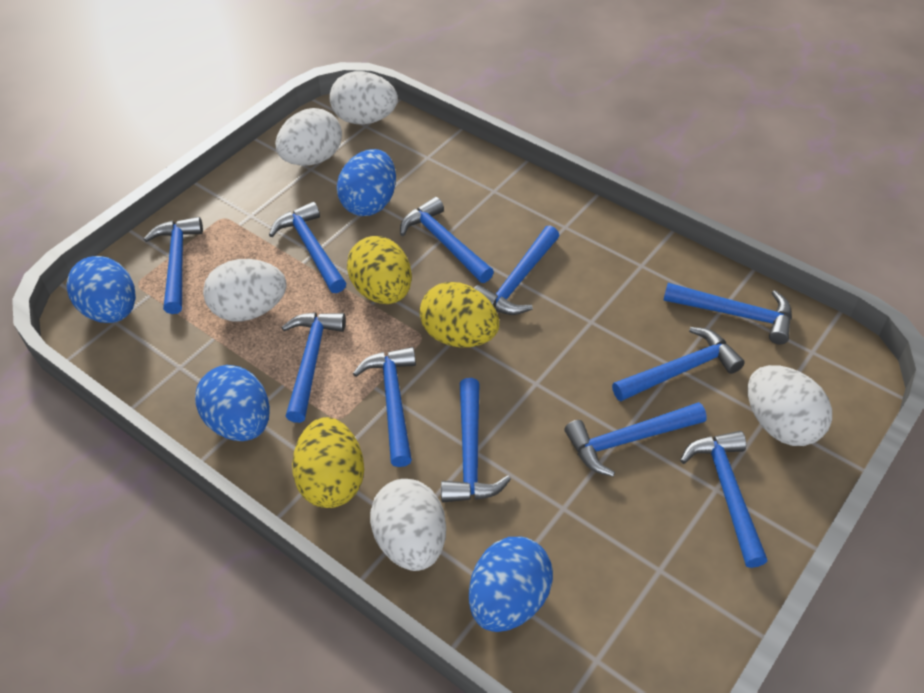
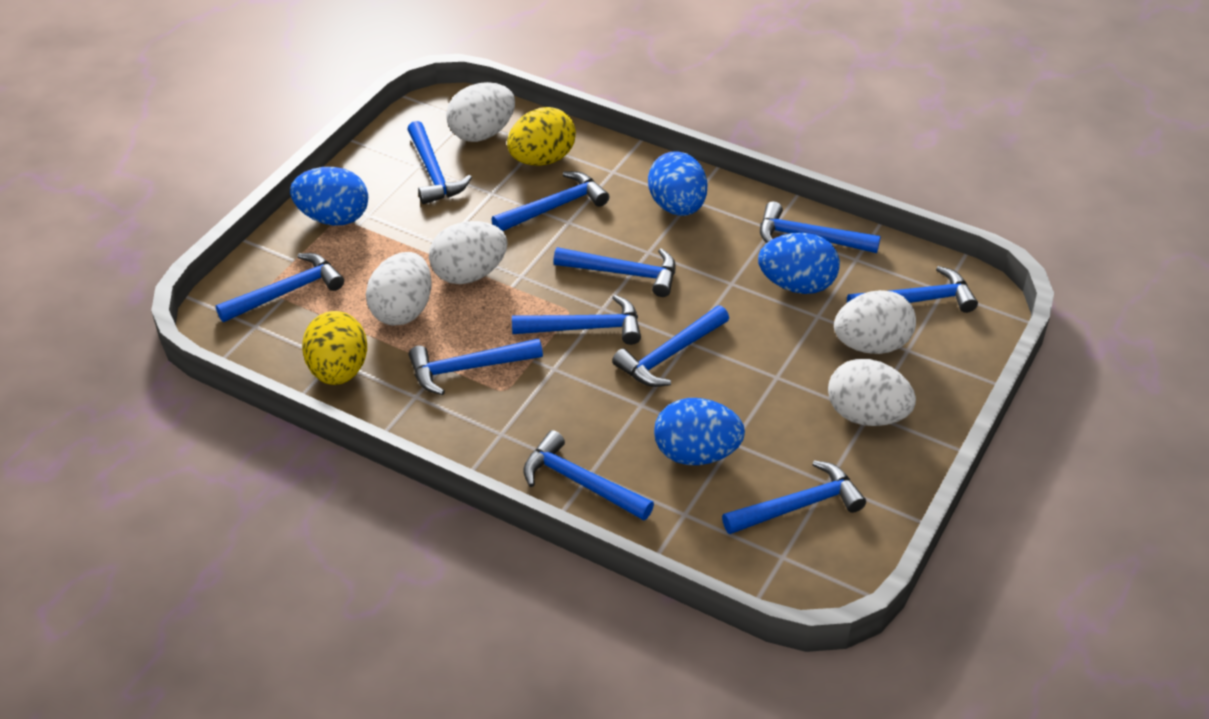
yellow egg: 3 -> 2

